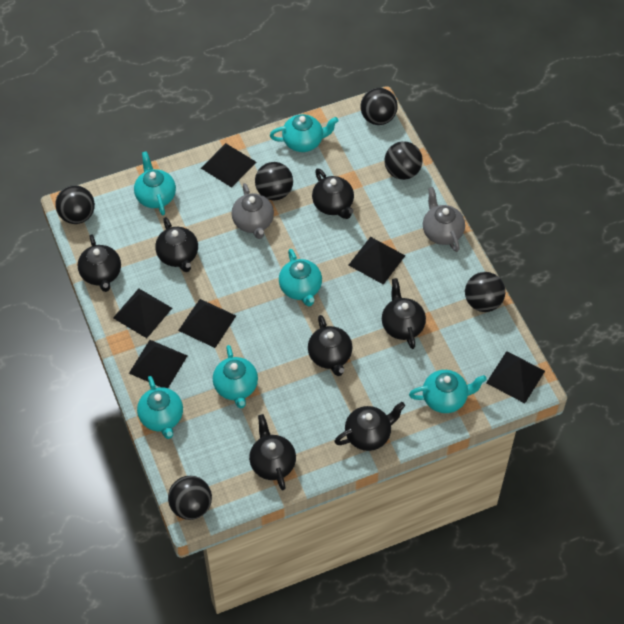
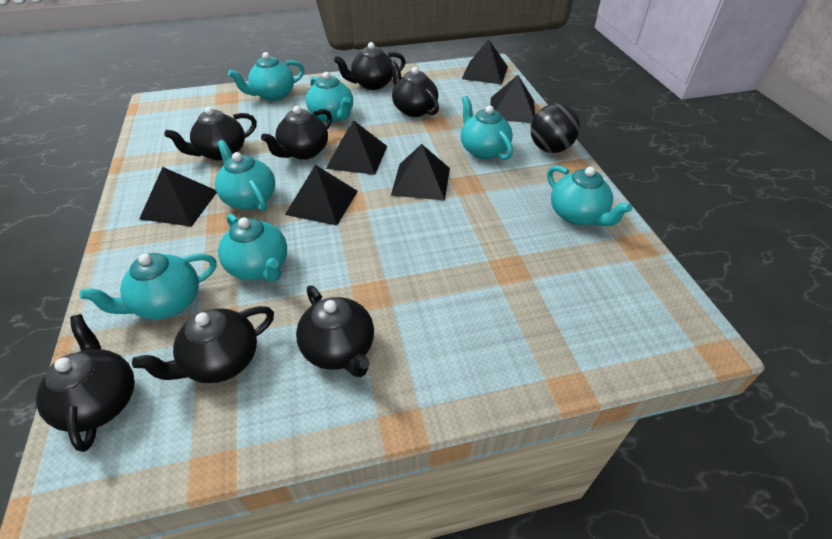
black ball: 6 -> 1
grey teapot: 2 -> 0
turquoise teapot: 6 -> 7

